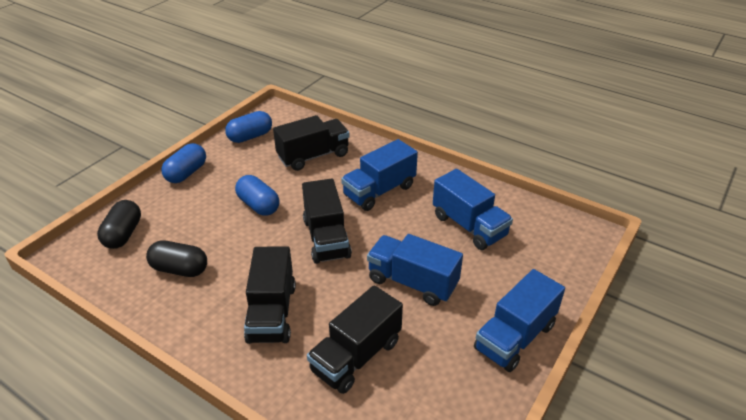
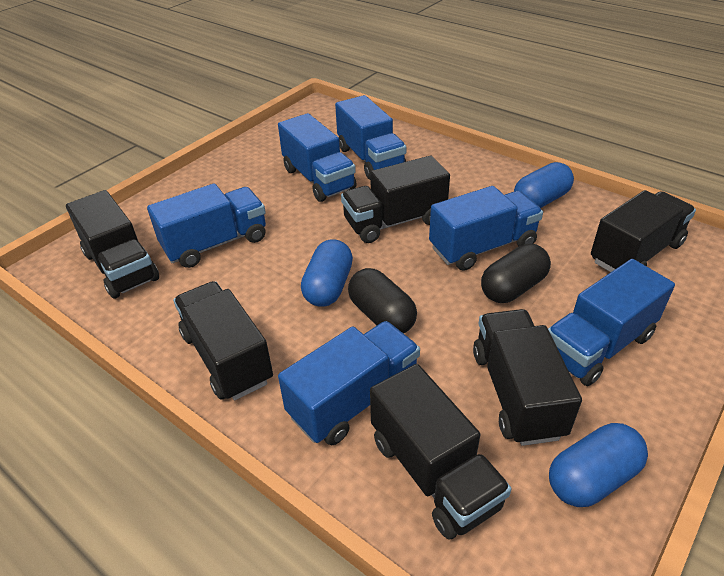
black truck: 4 -> 6
blue truck: 4 -> 6

